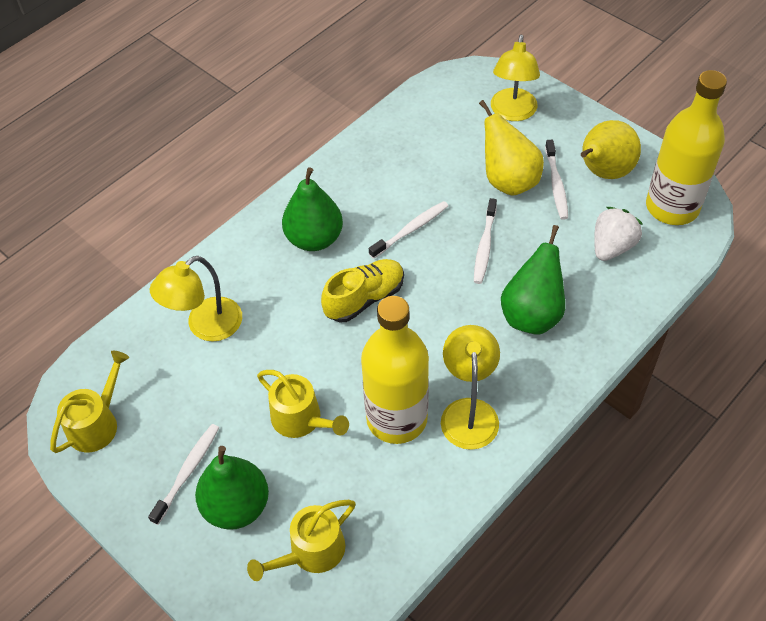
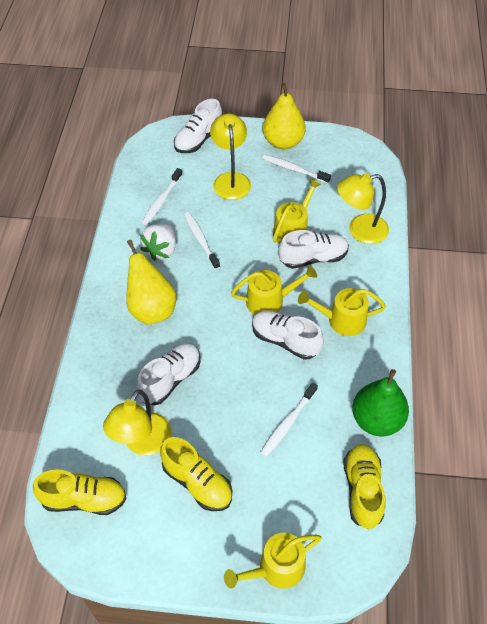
green pear: 3 -> 1
white shoe: 0 -> 4
yellow bottle: 2 -> 0
yellow shoe: 1 -> 3
yellow watering can: 3 -> 4

